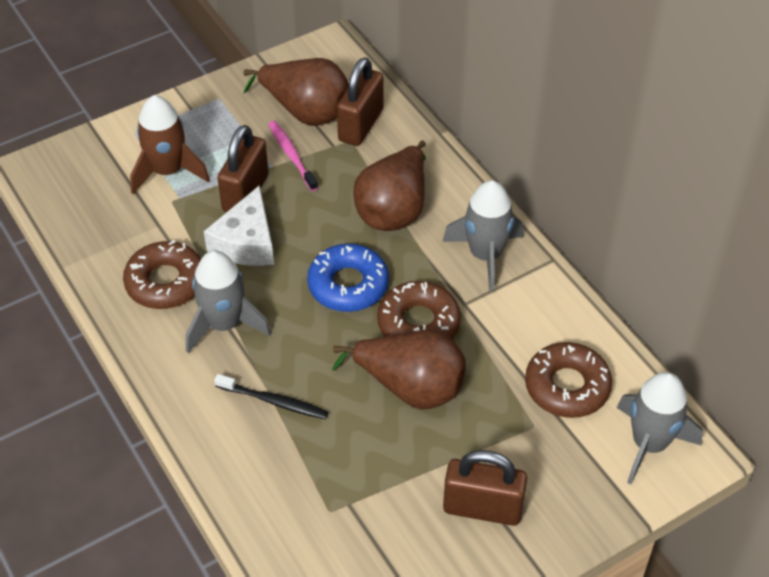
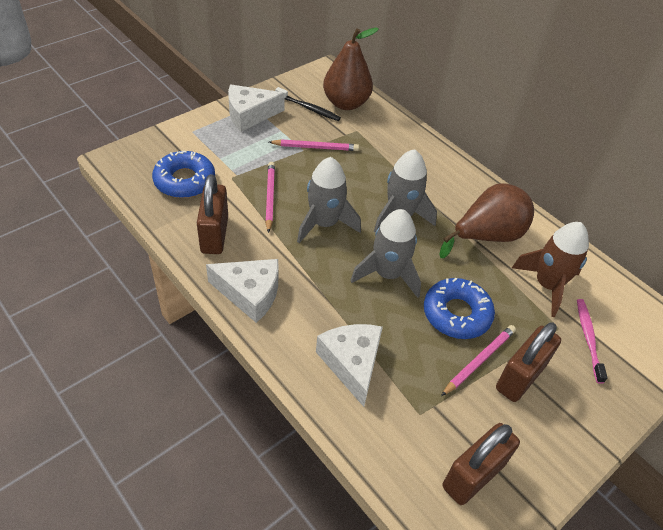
blue donut: 1 -> 2
brown donut: 3 -> 0
brown pear: 3 -> 2
pink pencil: 0 -> 3
white cheese: 1 -> 3

